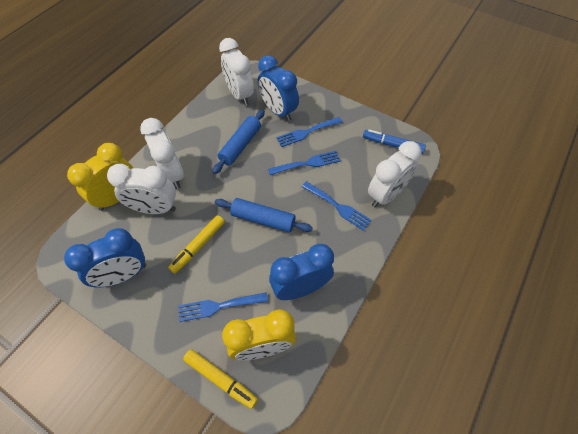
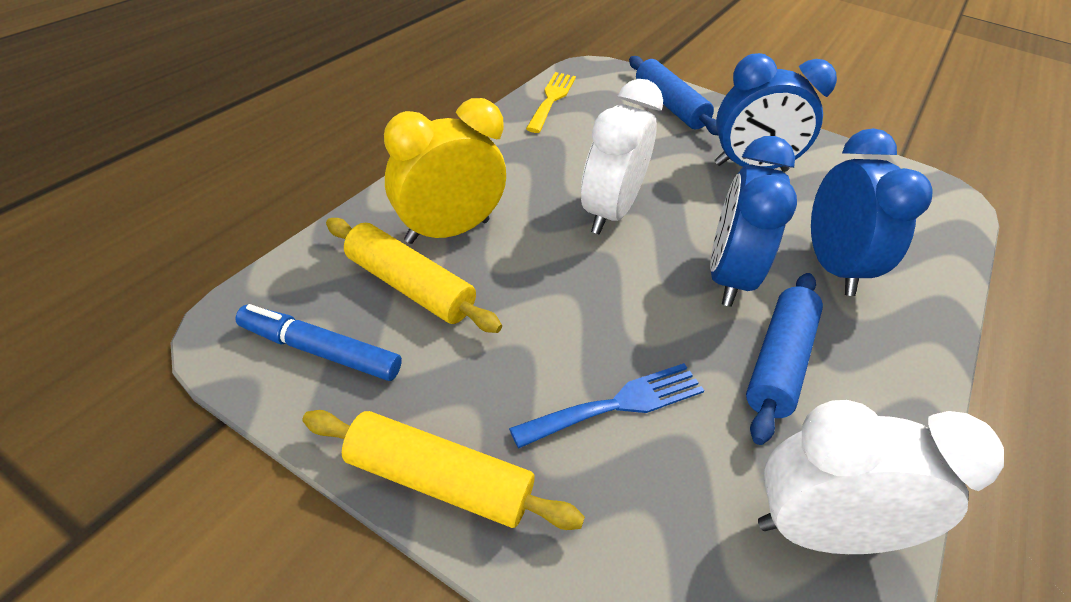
blue fork: 4 -> 1
white clock: 4 -> 2
yellow clock: 2 -> 1
yellow fork: 0 -> 1
yellow marker: 2 -> 0
yellow rolling pin: 0 -> 2

